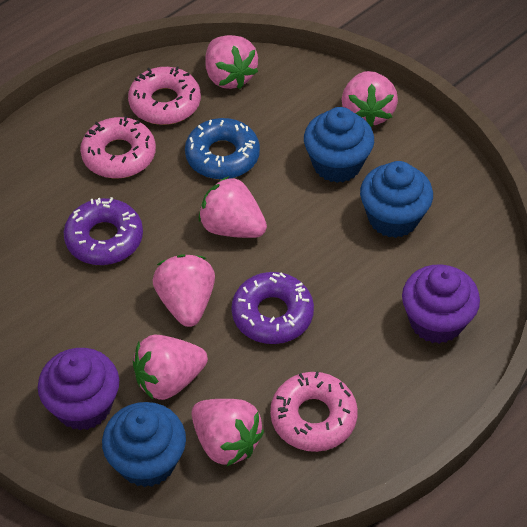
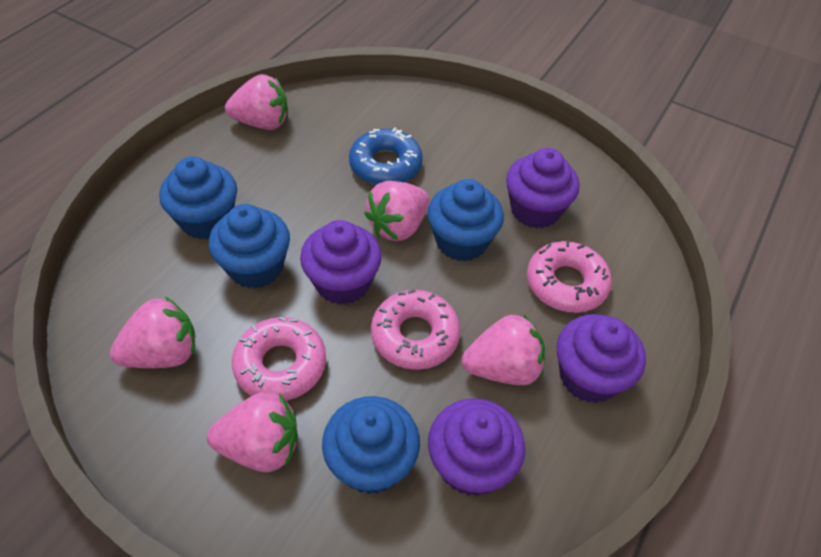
blue cupcake: 3 -> 4
pink strawberry: 6 -> 5
purple cupcake: 2 -> 4
purple donut: 2 -> 0

